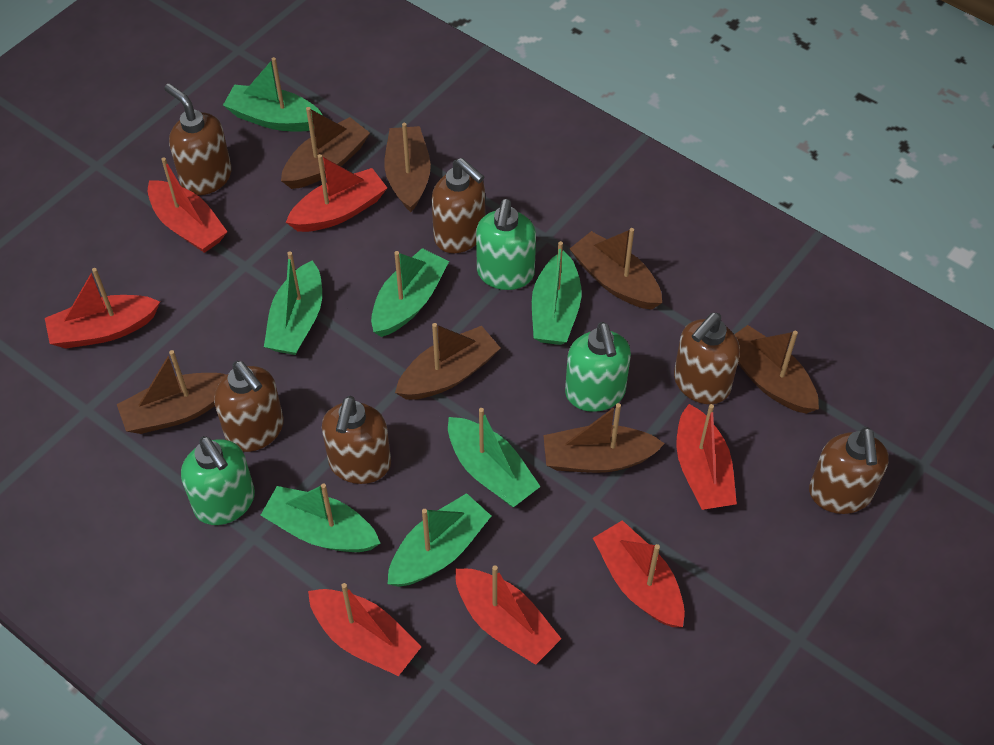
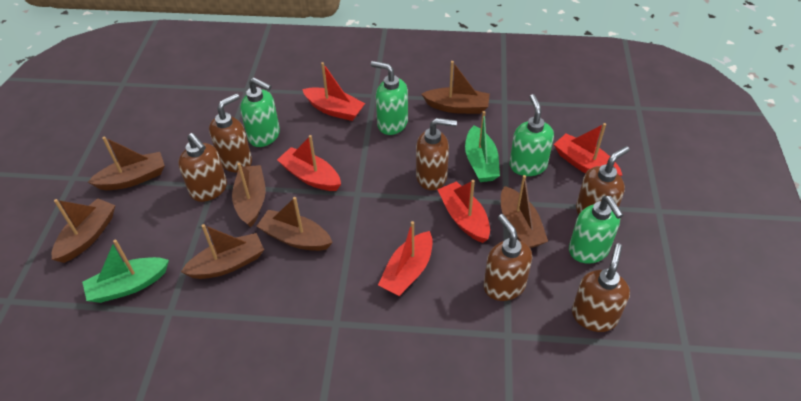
green boat: 7 -> 2
green soap dispenser: 3 -> 4
red boat: 7 -> 5

